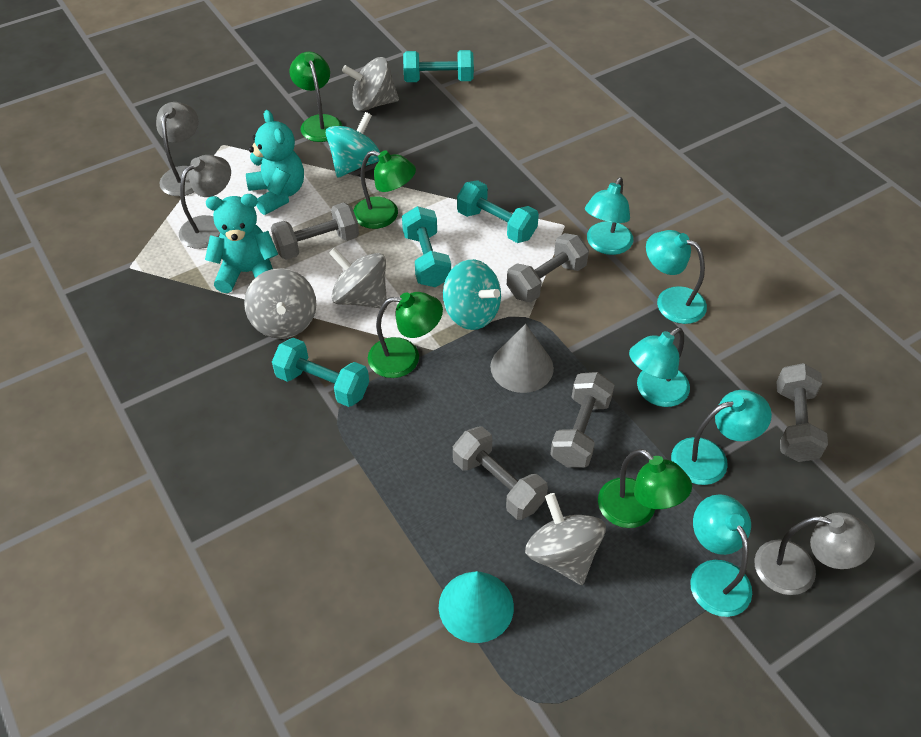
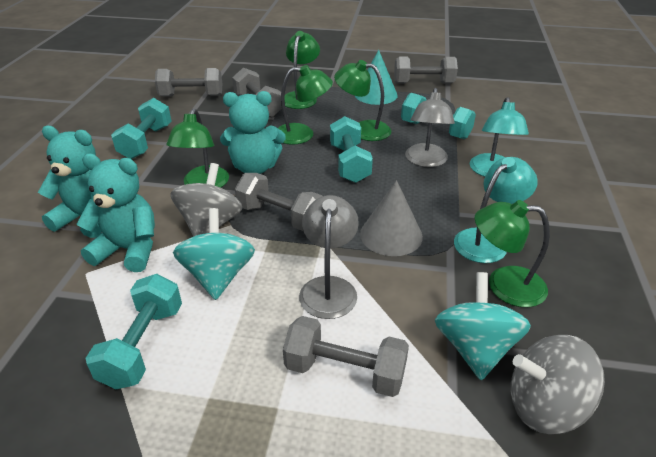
green lamp: 4 -> 5
grey lamp: 3 -> 2
grey spinning top: 4 -> 2
turquoise lamp: 5 -> 2
turquoise teddy bear: 2 -> 3

